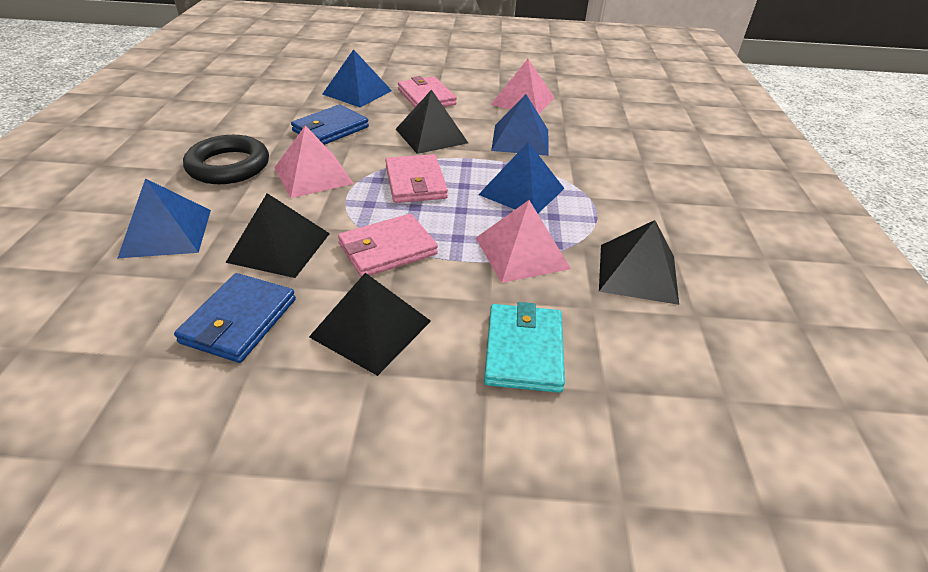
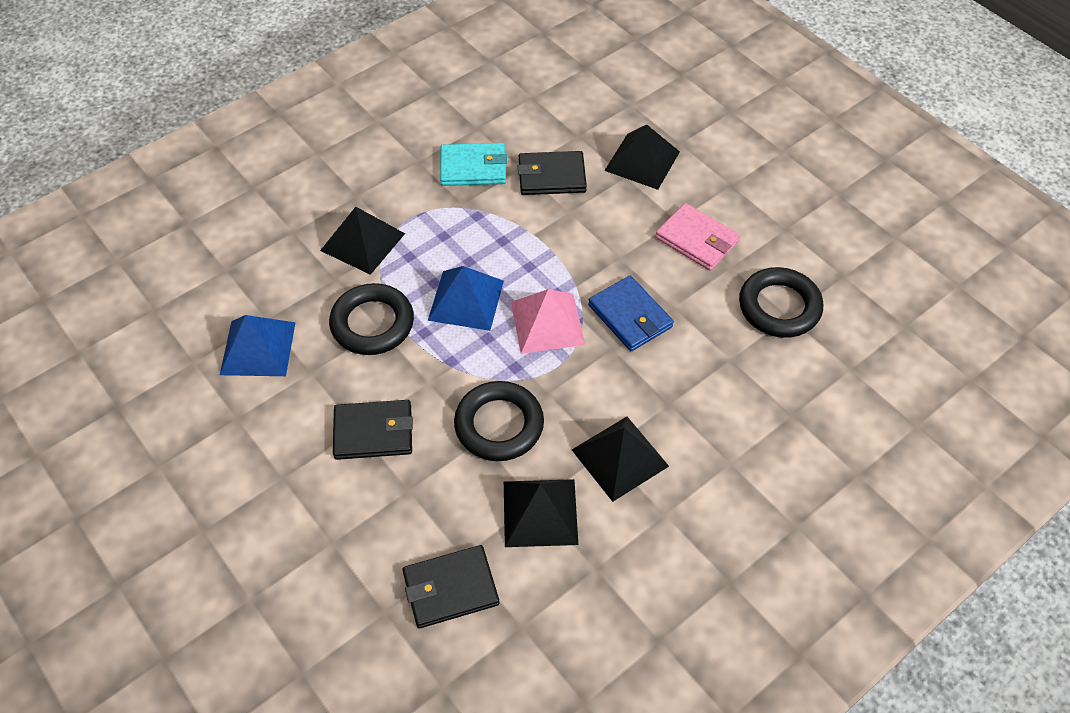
black ring: 1 -> 3
black wallet: 0 -> 3
blue pyramid: 4 -> 2
blue wallet: 2 -> 1
pink pyramid: 3 -> 1
pink wallet: 3 -> 1

